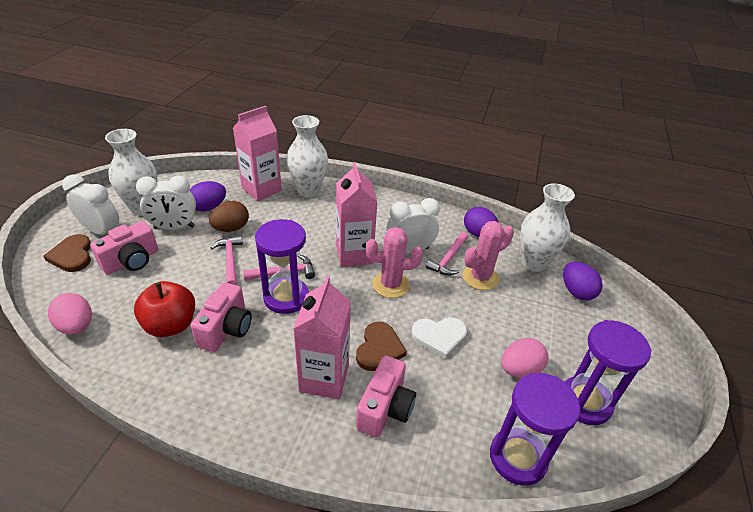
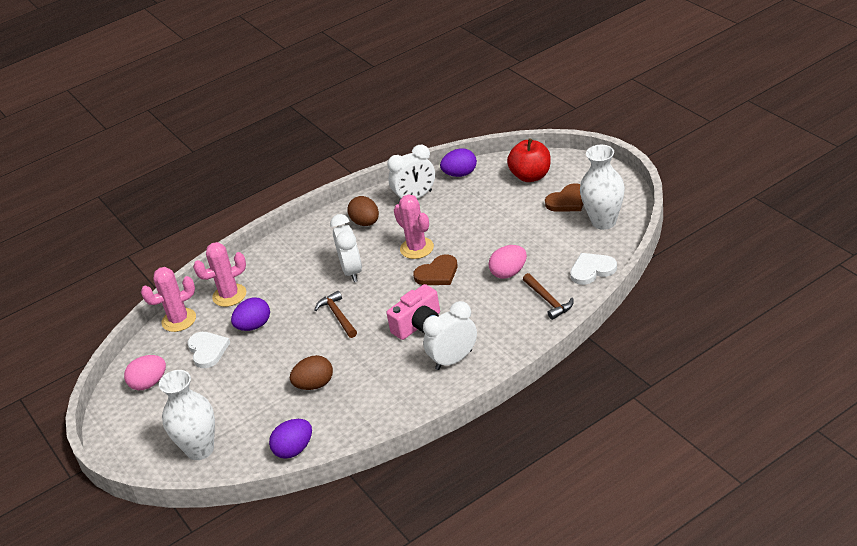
brown egg: 1 -> 2
brown hammer: 0 -> 2
pink cactus: 2 -> 3
pink camera: 3 -> 1
pink carton: 3 -> 0
pink hammer: 3 -> 0
purple hourglass: 3 -> 0
white heart: 1 -> 2
white vase: 3 -> 2

